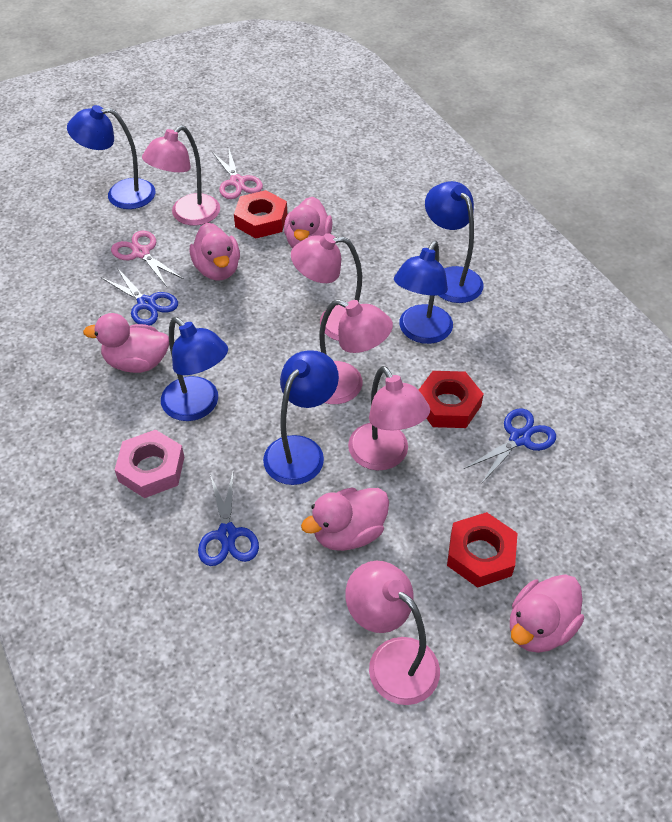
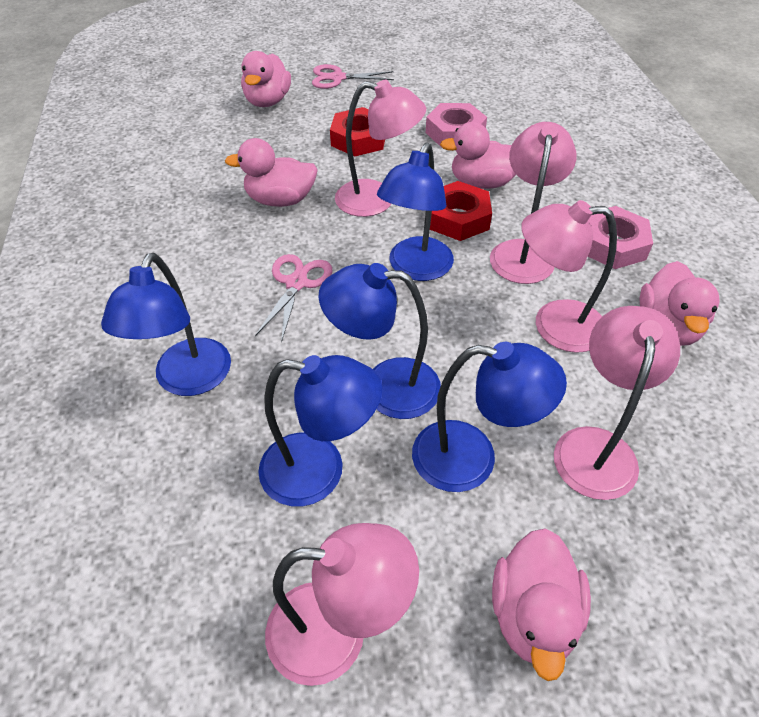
blue scissors: 3 -> 0
pink nut: 1 -> 2
red nut: 3 -> 2

